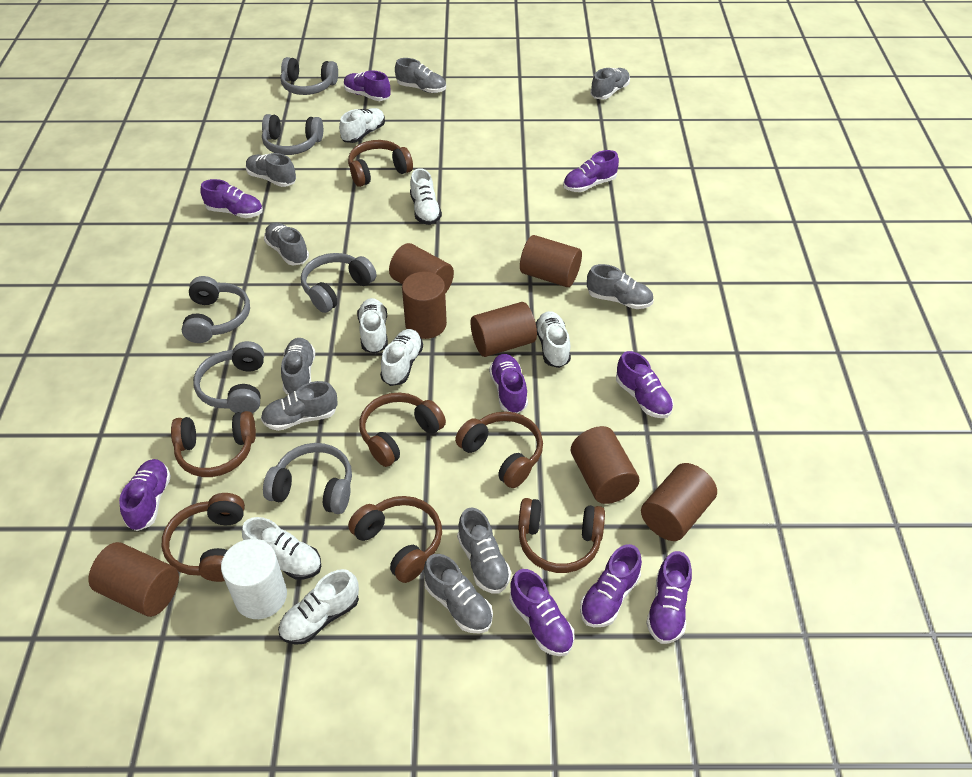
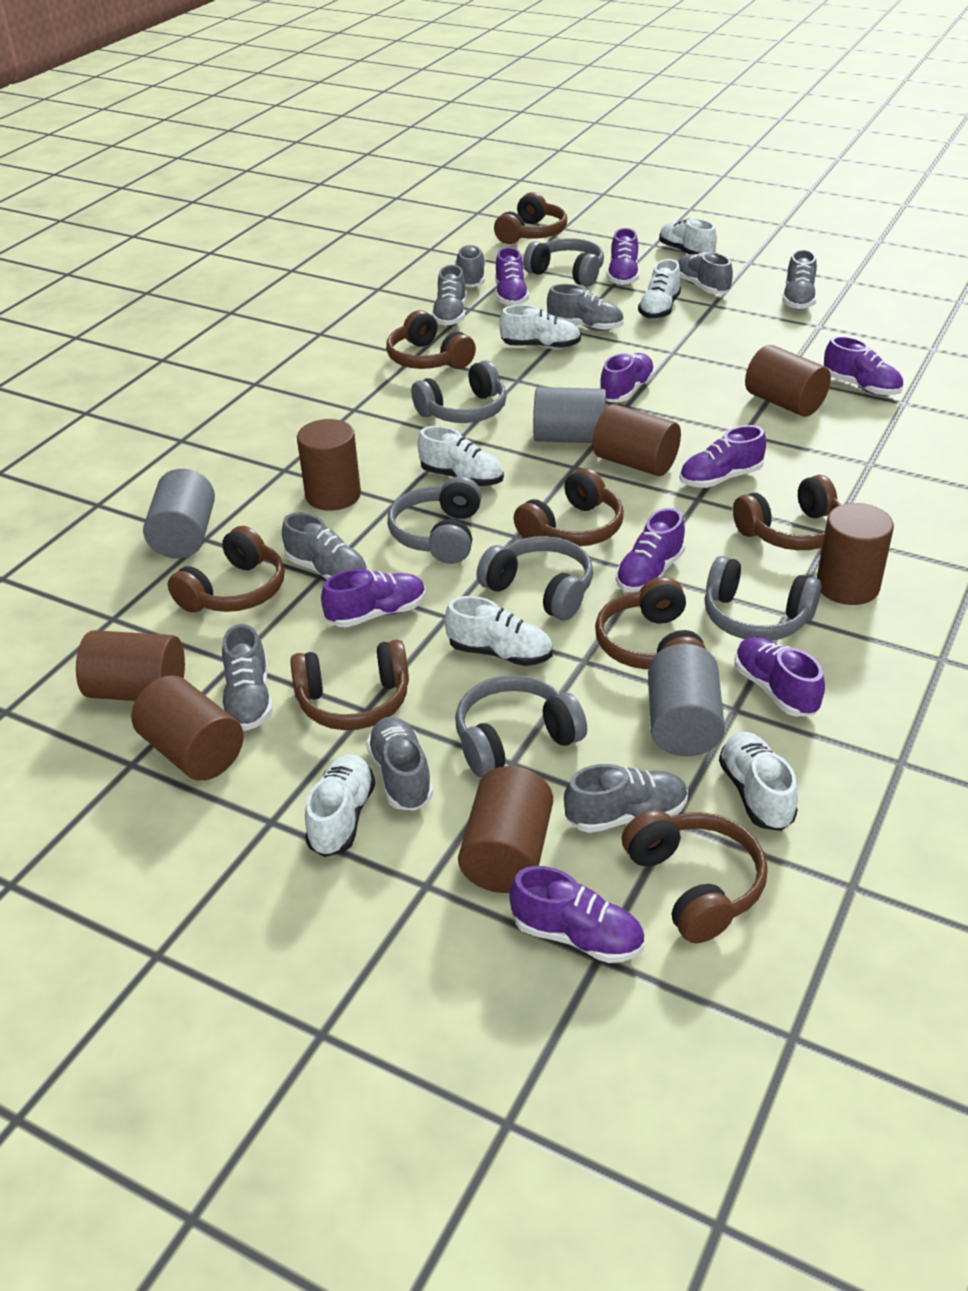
brown headphones: 7 -> 8
grey cylinder: 0 -> 3
white cylinder: 1 -> 0

